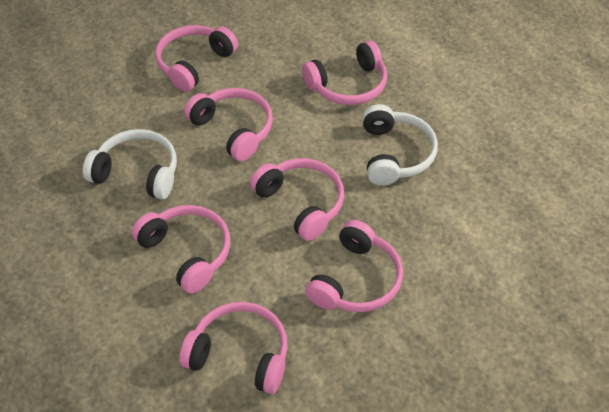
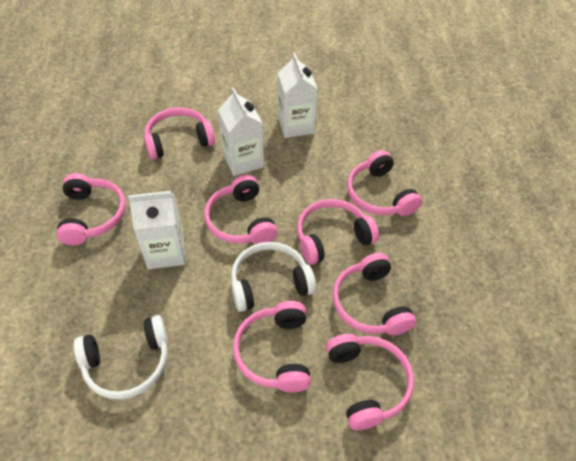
pink headphones: 7 -> 8
white carton: 0 -> 3

